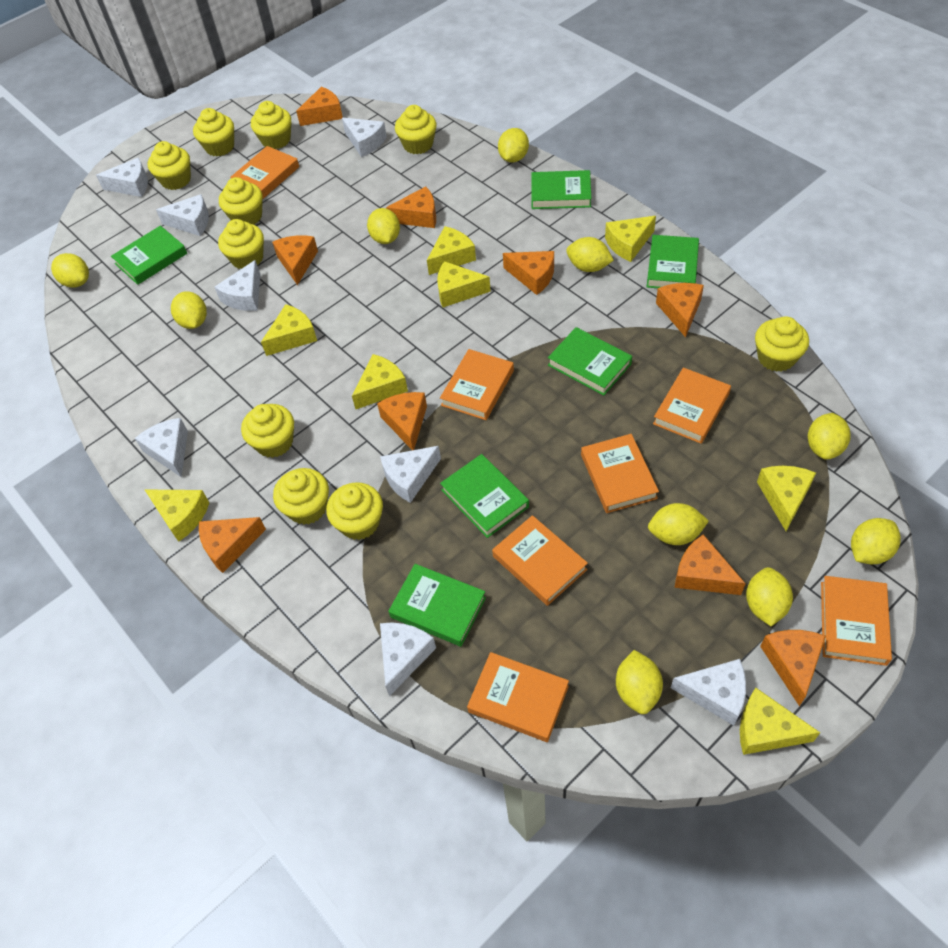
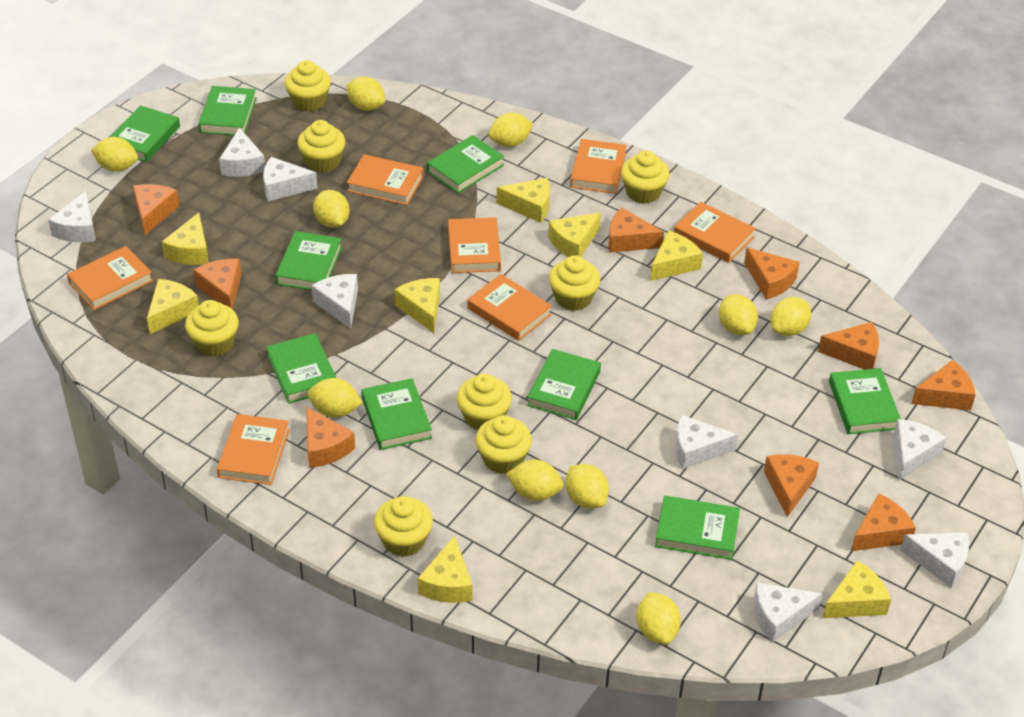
green book: 6 -> 9
yellow cupcake: 10 -> 8

